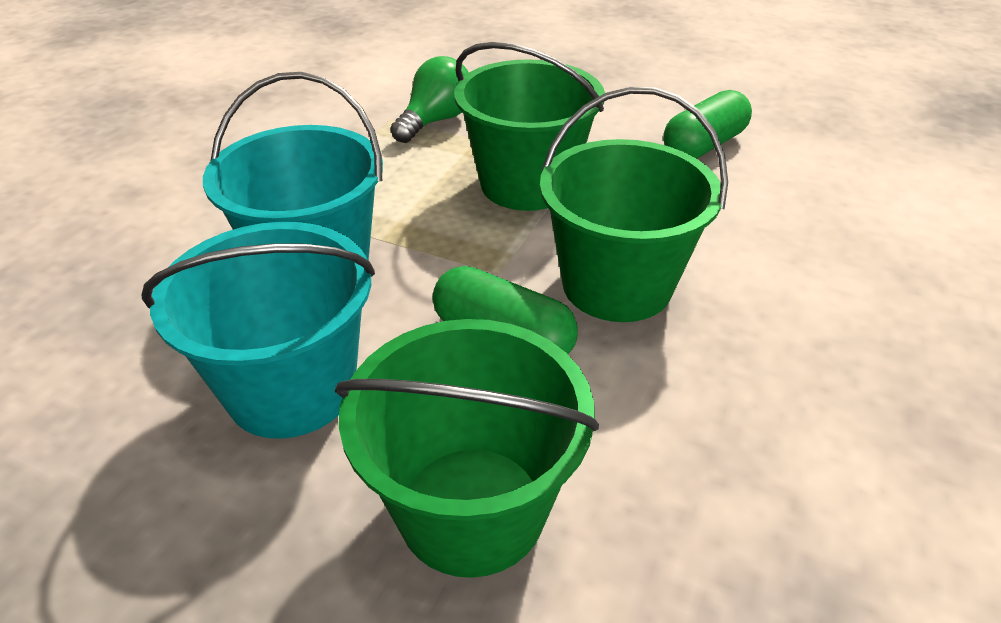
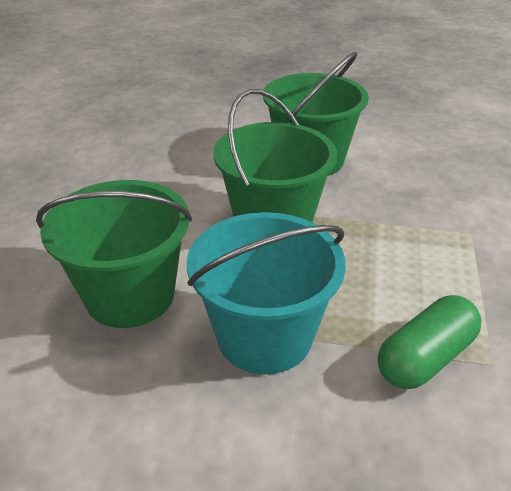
green capsule: 2 -> 1
green light bulb: 1 -> 0
turquoise bucket: 2 -> 1

